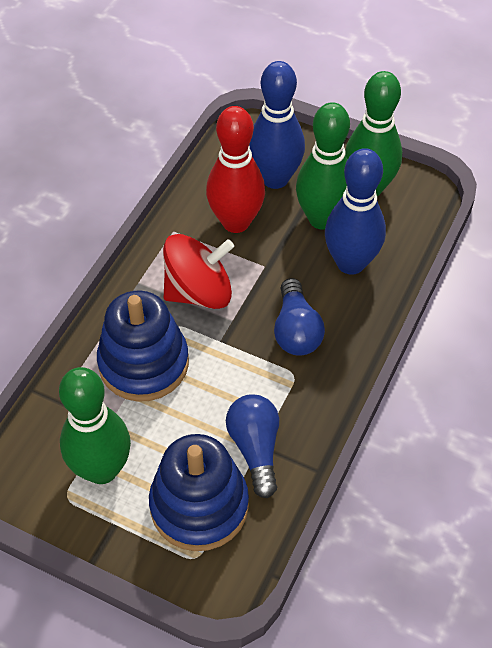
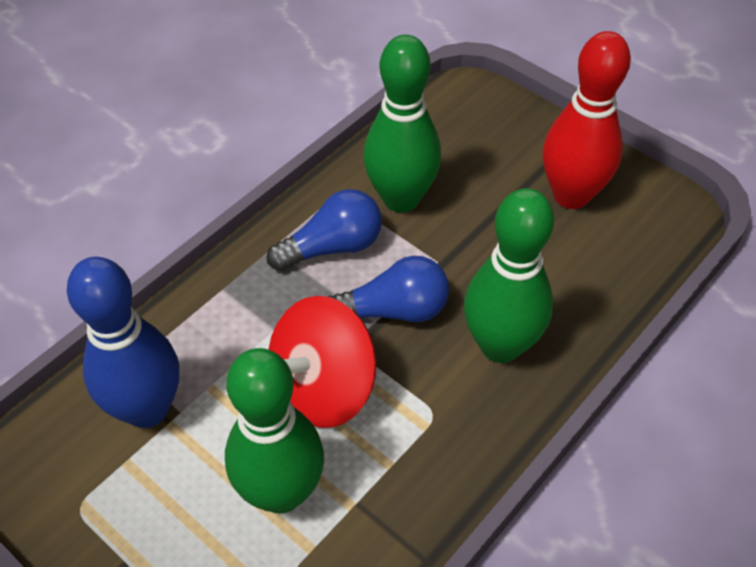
blue bowling pin: 2 -> 1
blue stacking toy: 2 -> 0

